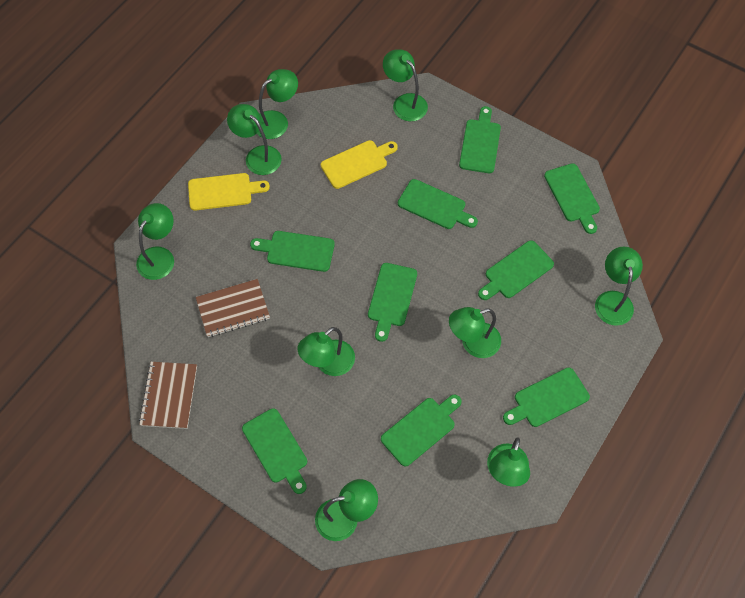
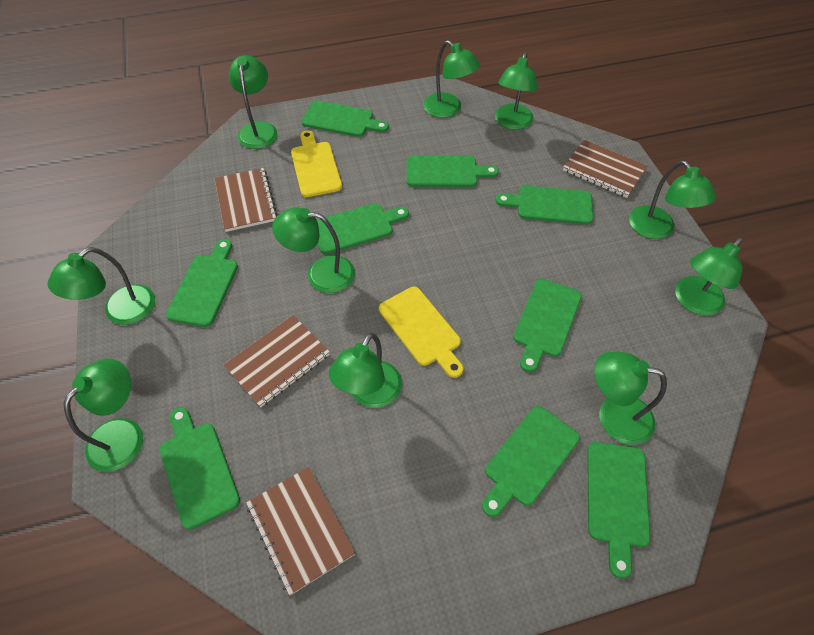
brown notebook: 2 -> 4
green lamp: 9 -> 10

